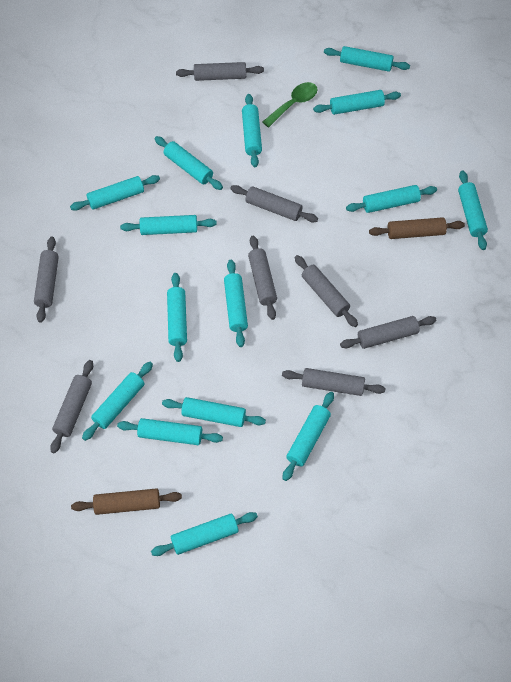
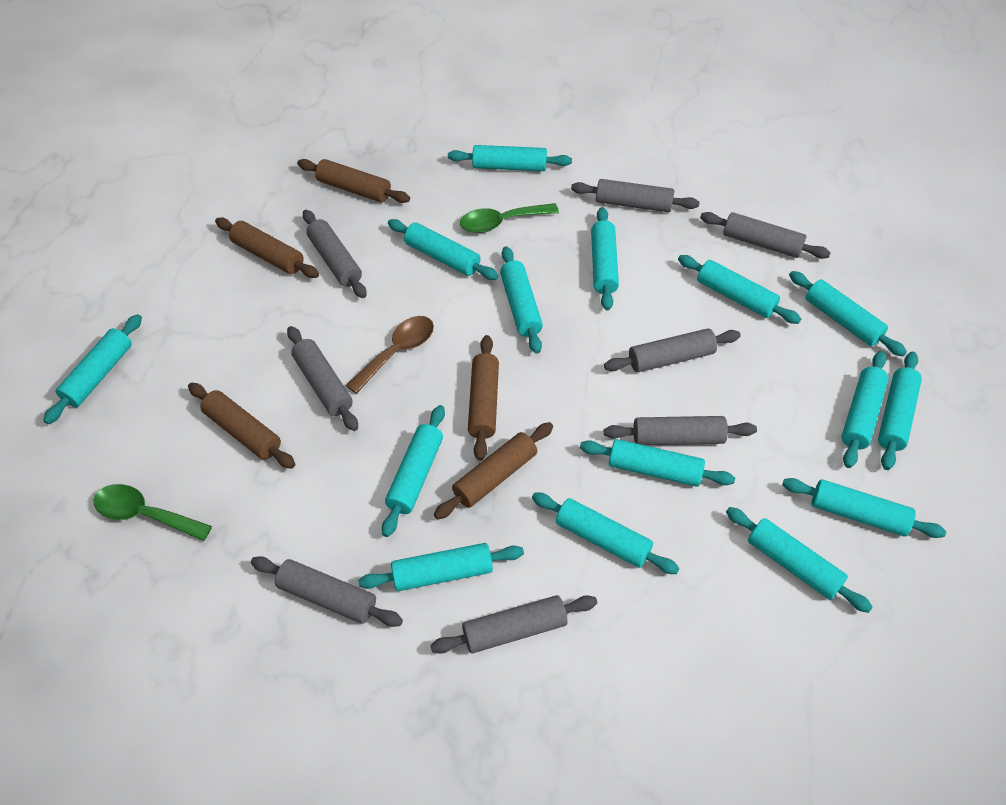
brown rolling pin: 2 -> 5
brown spoon: 0 -> 1
green spoon: 1 -> 2

